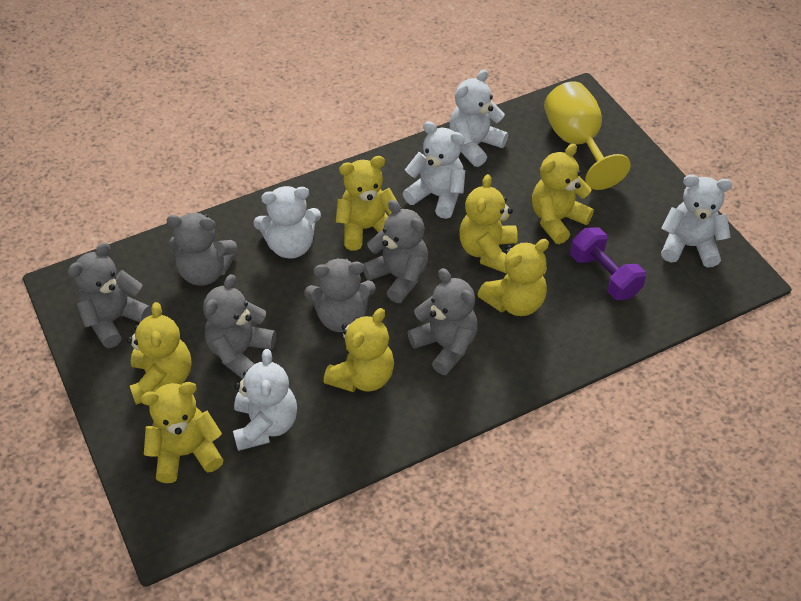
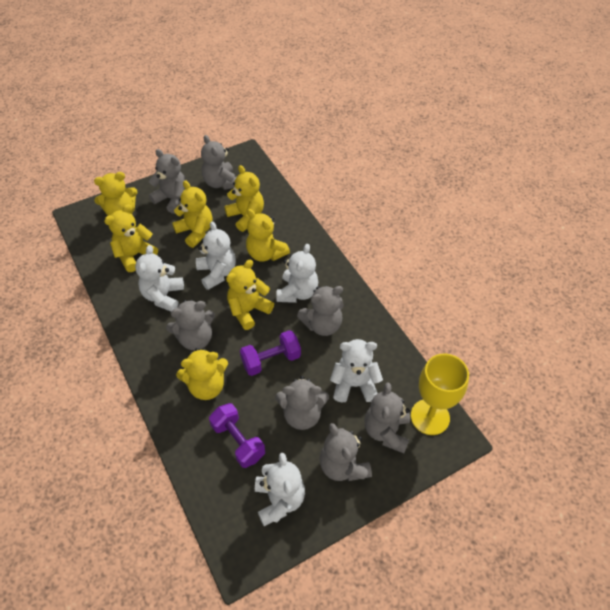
grey teddy bear: 6 -> 7
purple dumbbell: 1 -> 2

